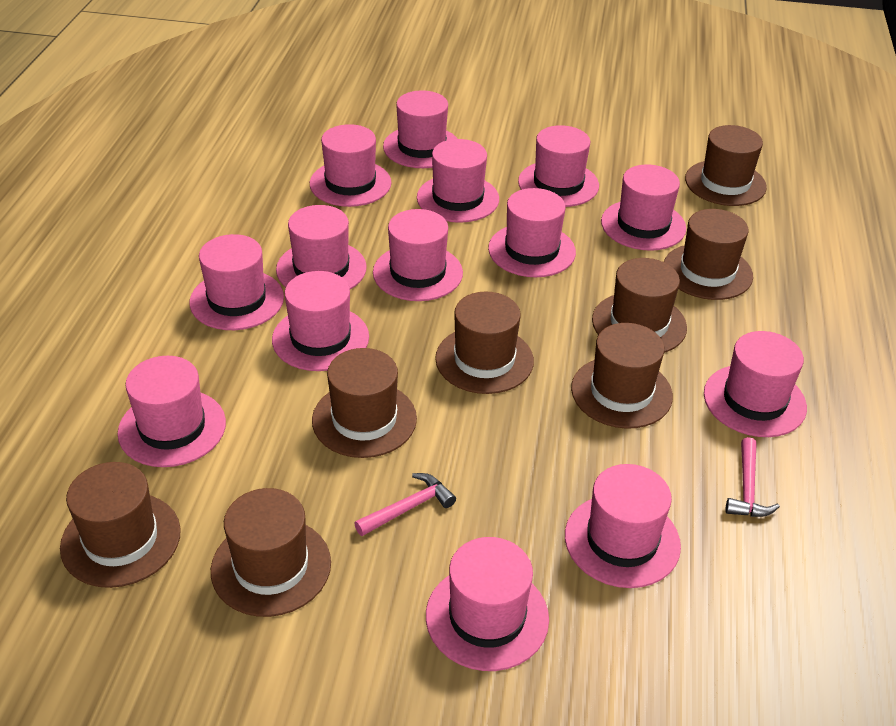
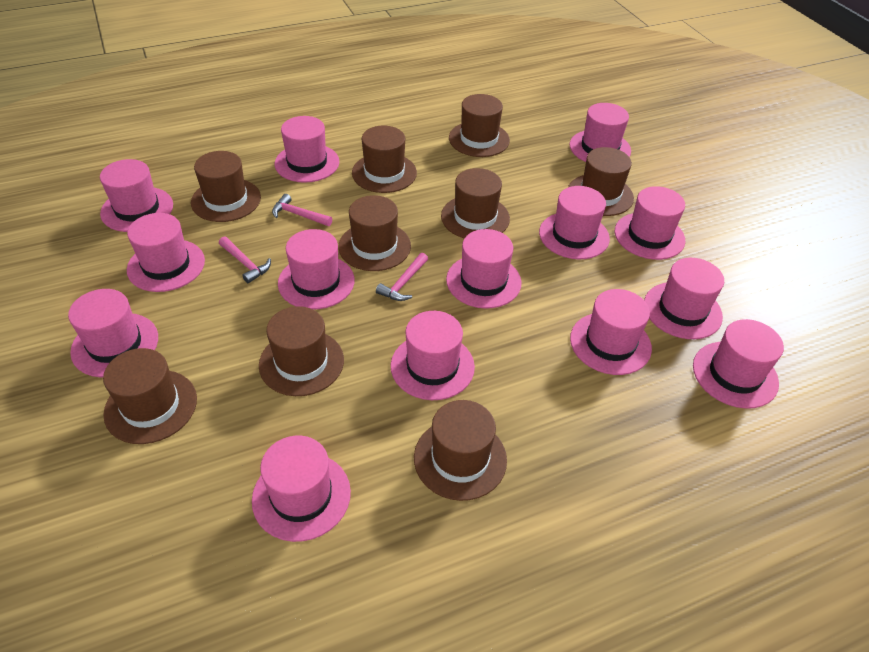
brown hat: 8 -> 9
pink hammer: 2 -> 3

